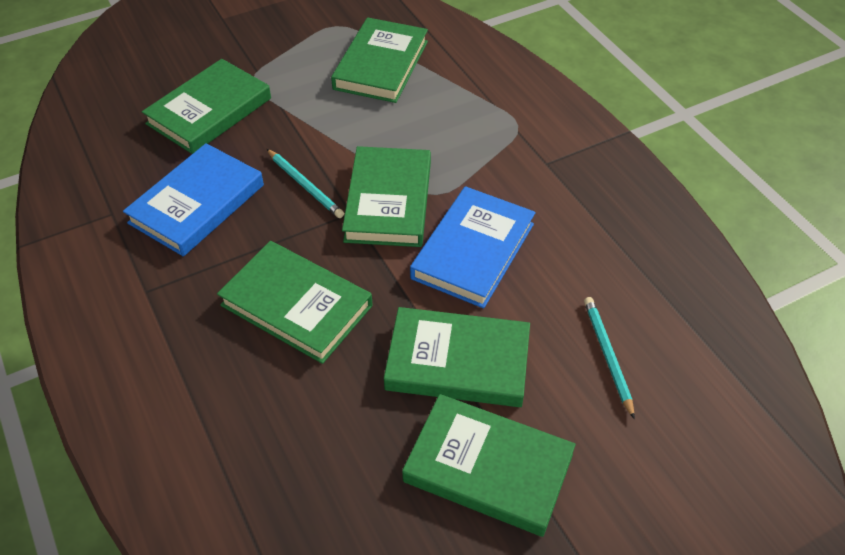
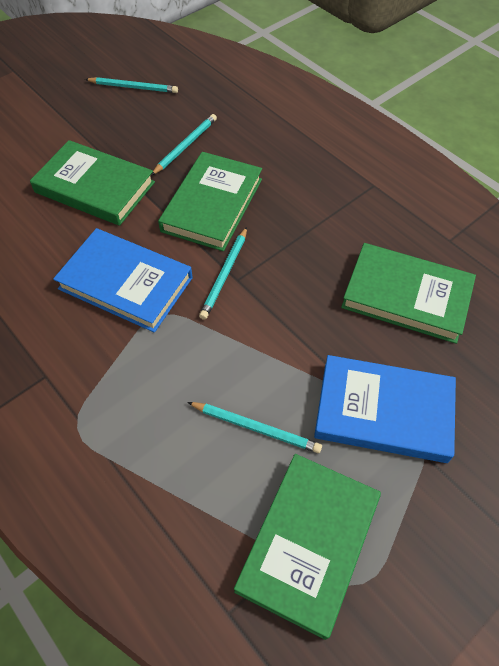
green book: 6 -> 4
turquoise pencil: 2 -> 4

